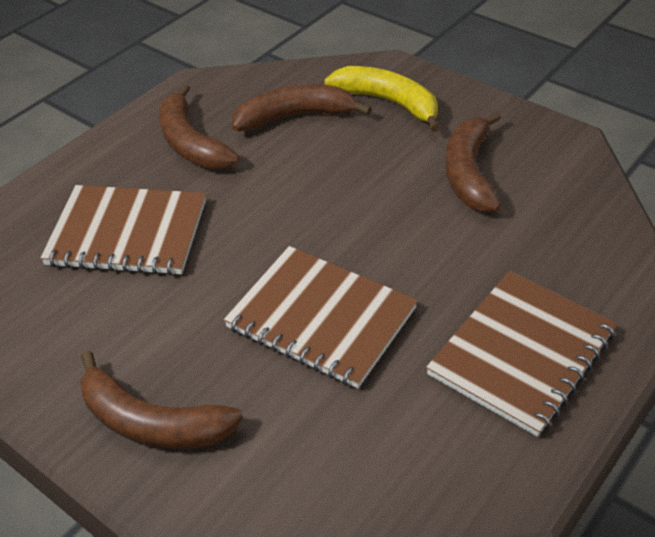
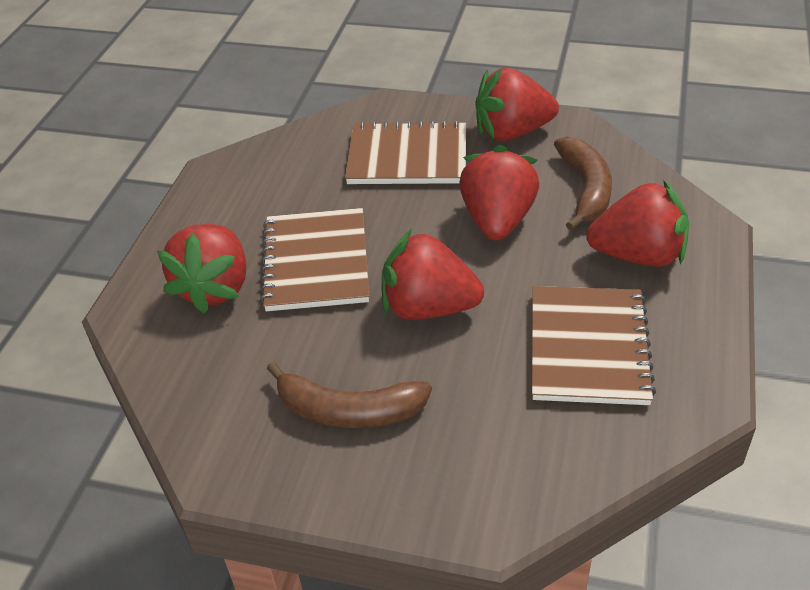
brown banana: 4 -> 2
red strawberry: 0 -> 5
yellow banana: 1 -> 0

